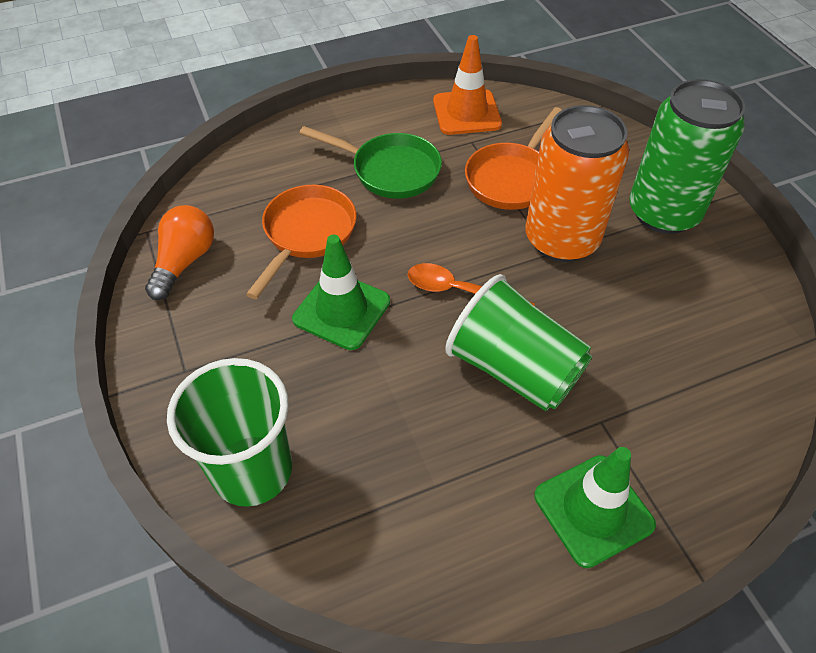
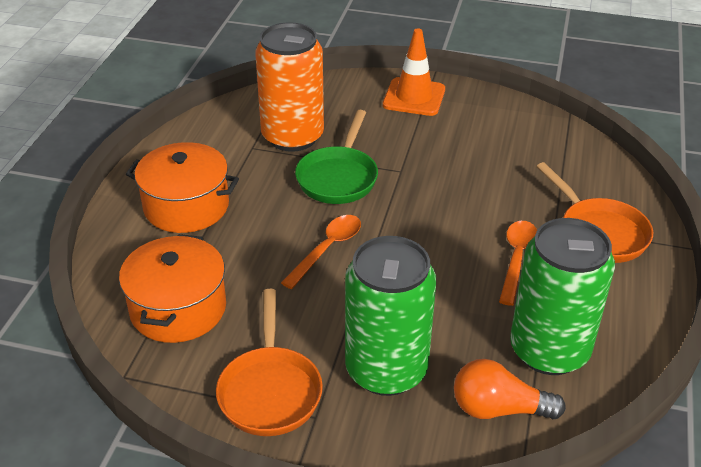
green can: 1 -> 2
green cup: 2 -> 0
green traffic cone: 2 -> 0
orange pot: 0 -> 2
orange spoon: 1 -> 2

